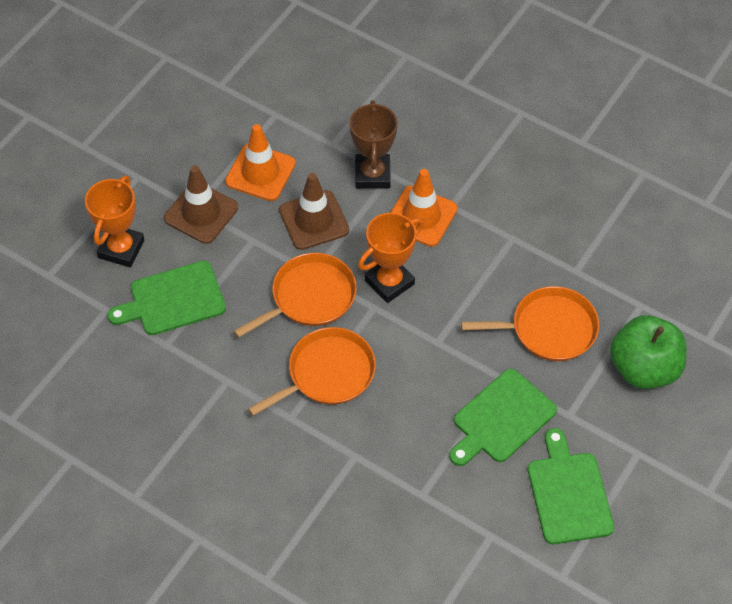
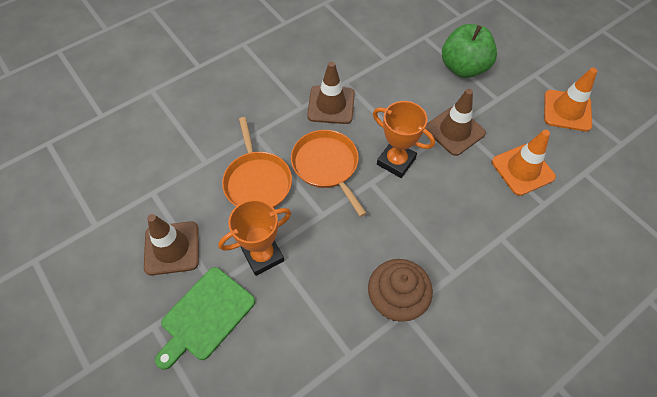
brown cupcake: 0 -> 1
brown traffic cone: 2 -> 3
brown trophy: 1 -> 0
green cutting board: 3 -> 1
orange pan: 3 -> 2

